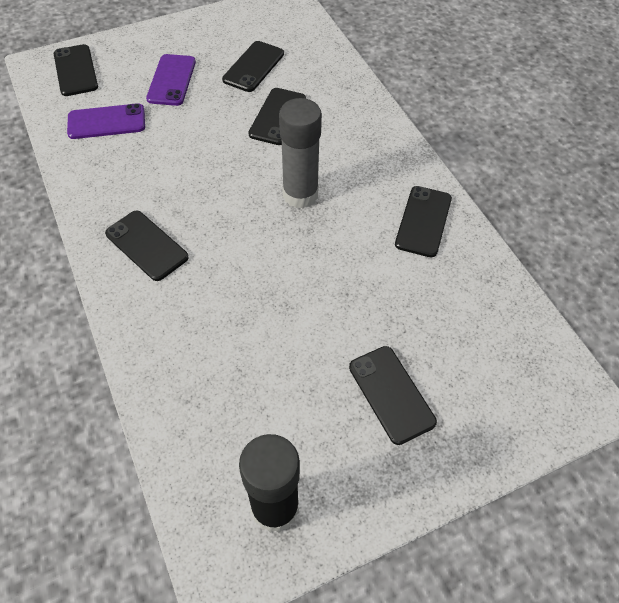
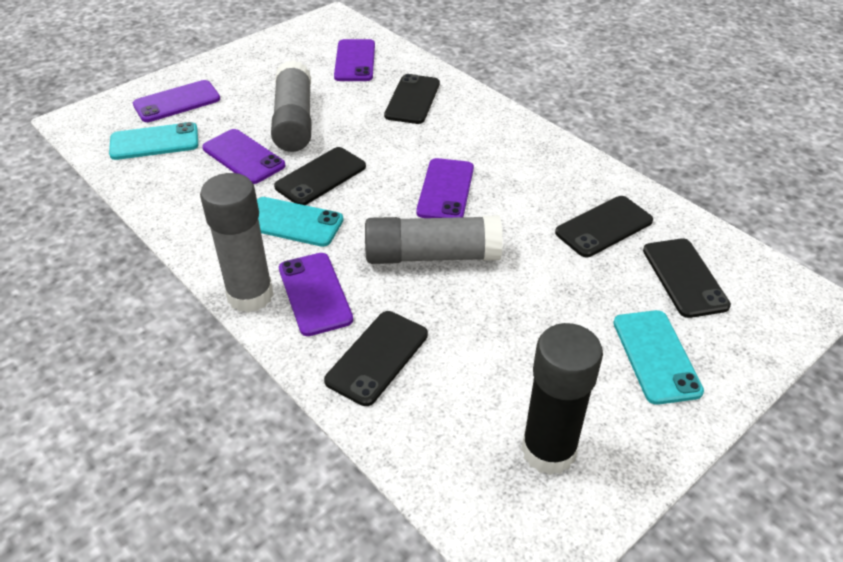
black phone: 6 -> 5
grey glue stick: 1 -> 3
purple phone: 2 -> 5
turquoise phone: 0 -> 3

